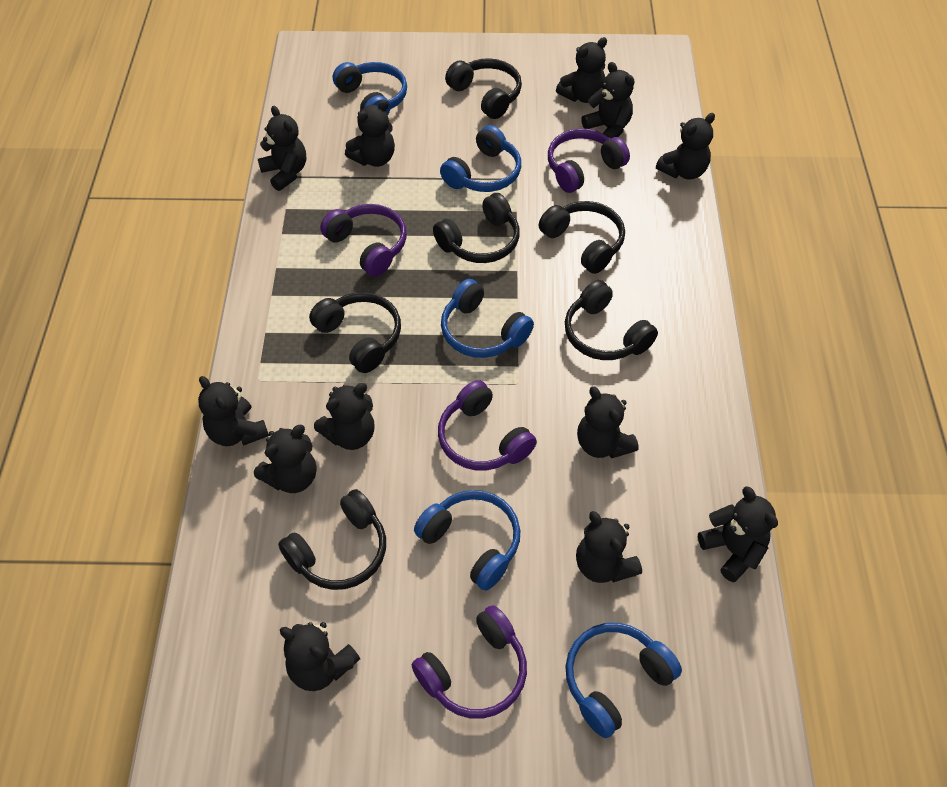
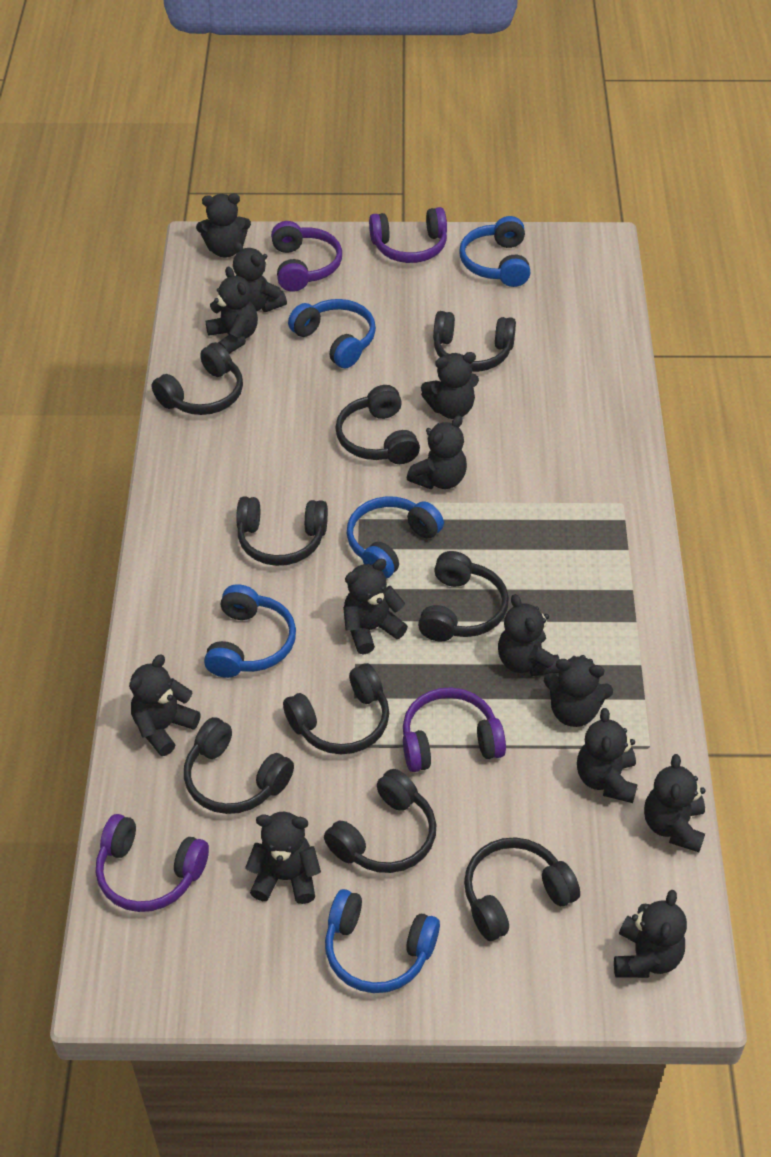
black headphones: 6 -> 9
black teddy bear: 12 -> 13

